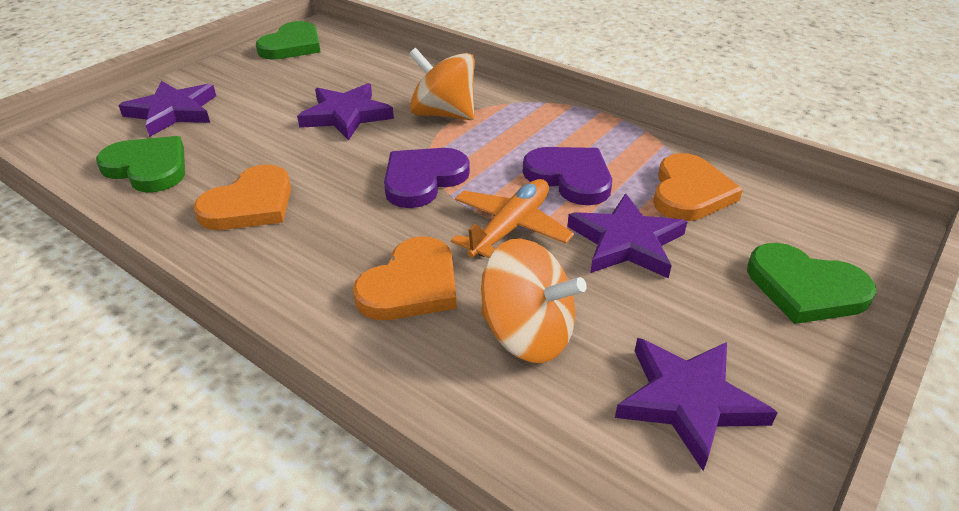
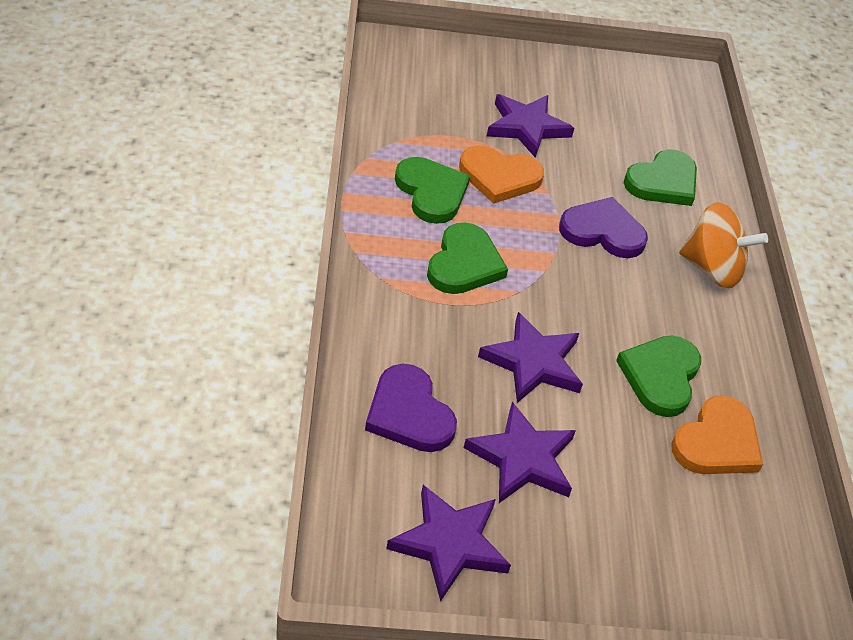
green heart: 3 -> 4
orange heart: 3 -> 2
orange plane: 1 -> 0
orange spinning top: 2 -> 1

